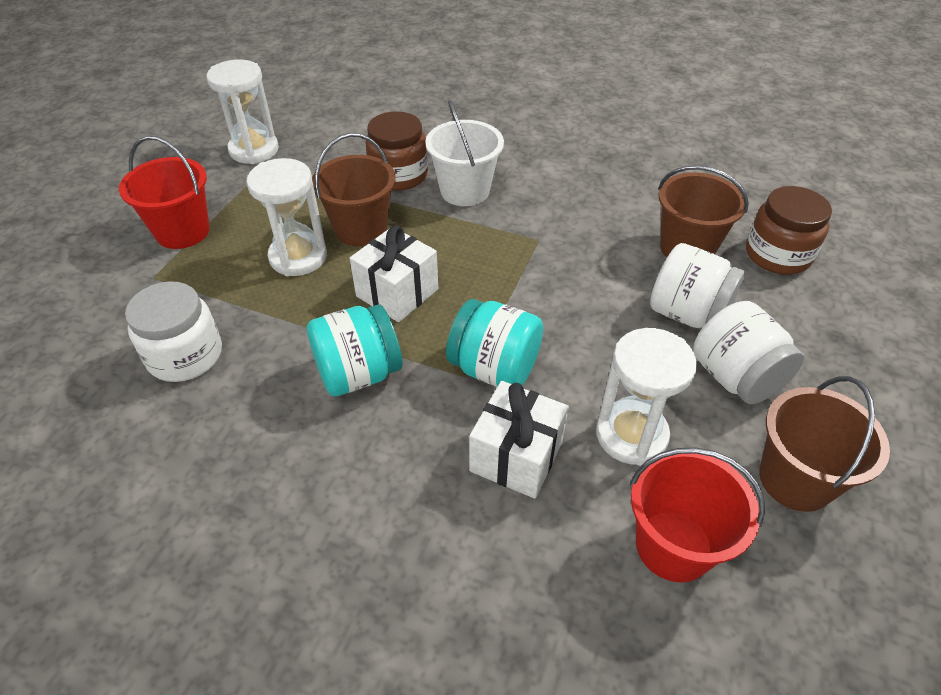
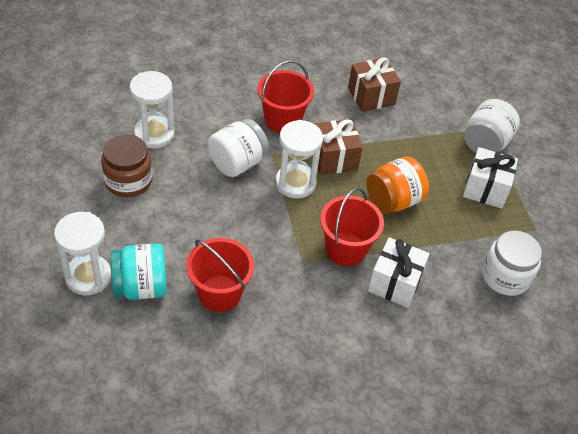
brown bucket: 3 -> 0
brown gift: 0 -> 2
brown jar: 2 -> 1
orange jar: 0 -> 1
red bucket: 2 -> 3
turquoise jar: 2 -> 1
white bucket: 1 -> 0

